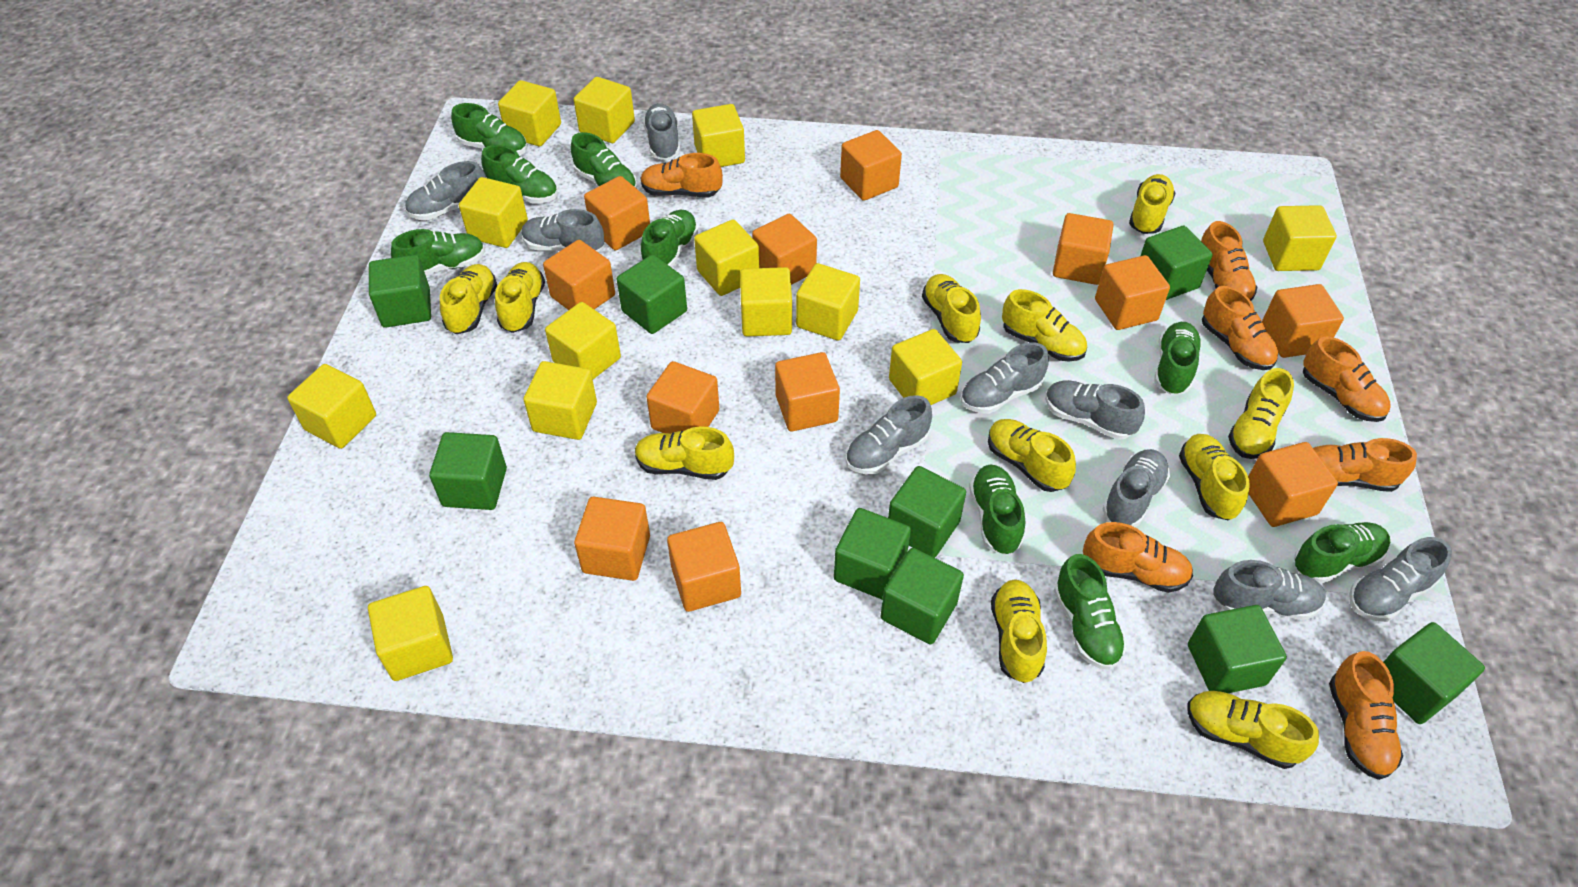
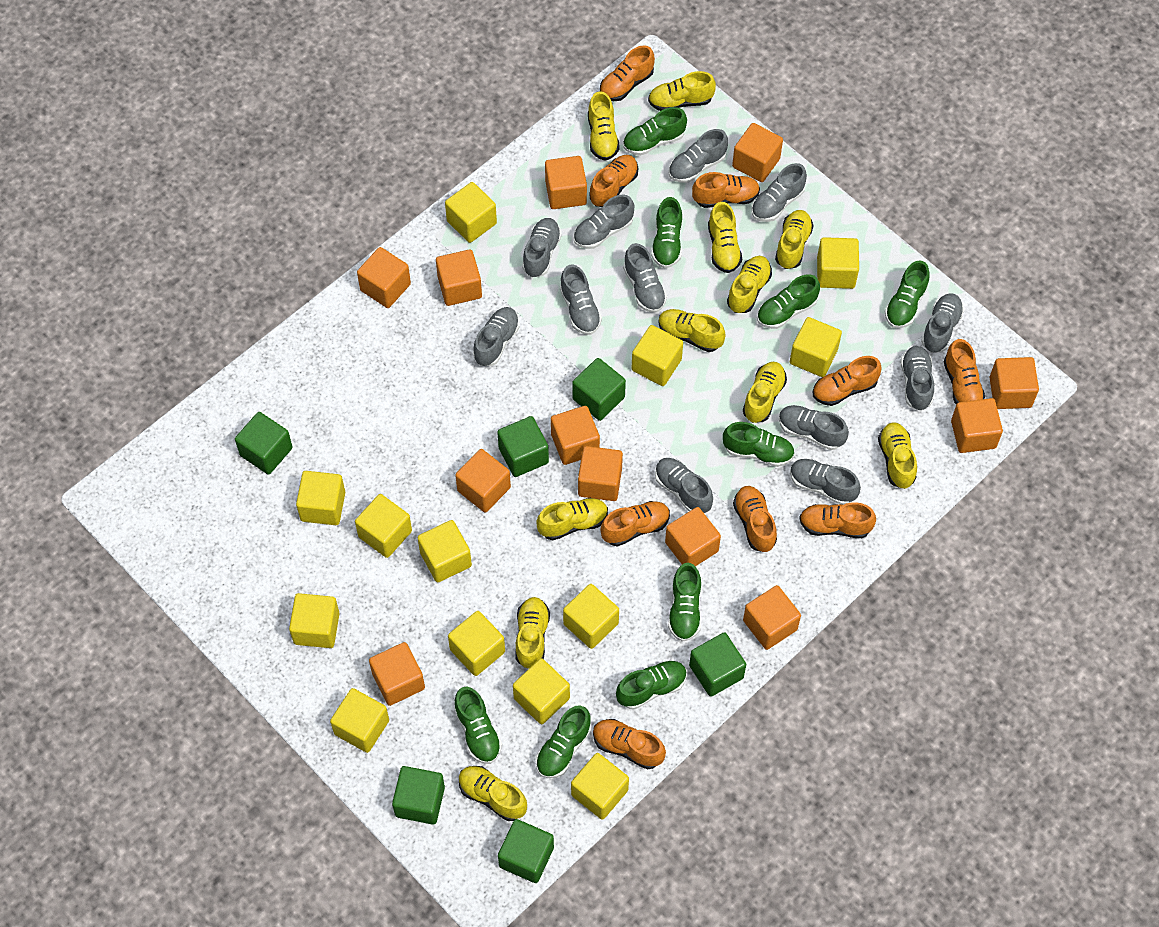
green cube: 9 -> 6
grey shoe: 9 -> 12
orange shoe: 7 -> 9

